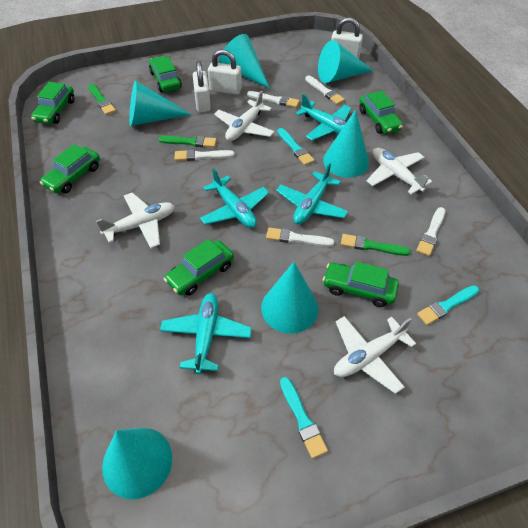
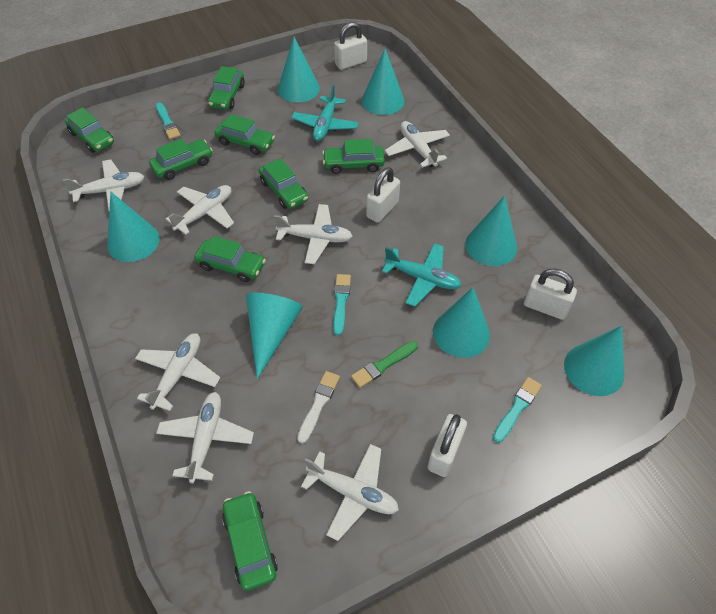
green brush: 3 -> 1
green car: 6 -> 8
turquoise cone: 6 -> 7
turquoise plane: 4 -> 2
white brush: 5 -> 1
white padlock: 3 -> 4
white plane: 4 -> 7

